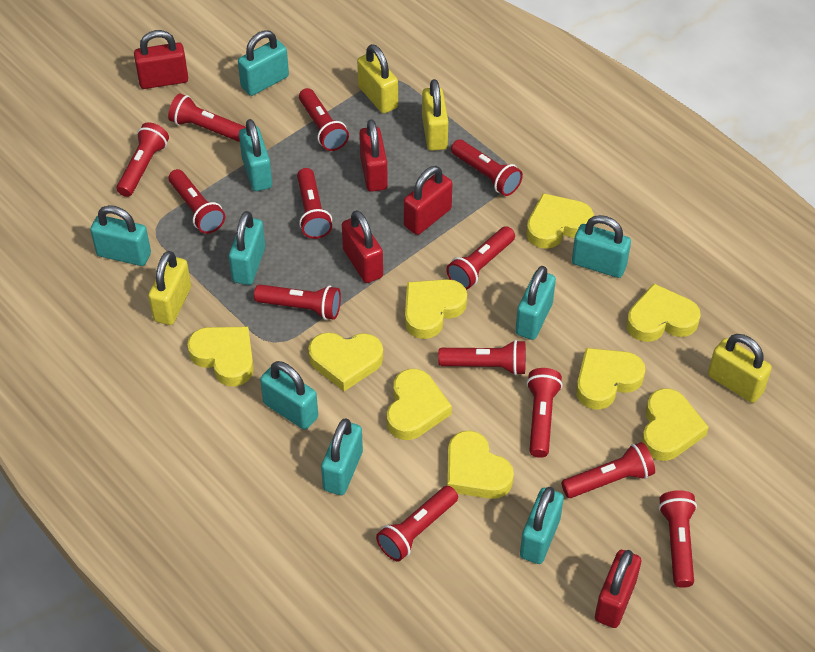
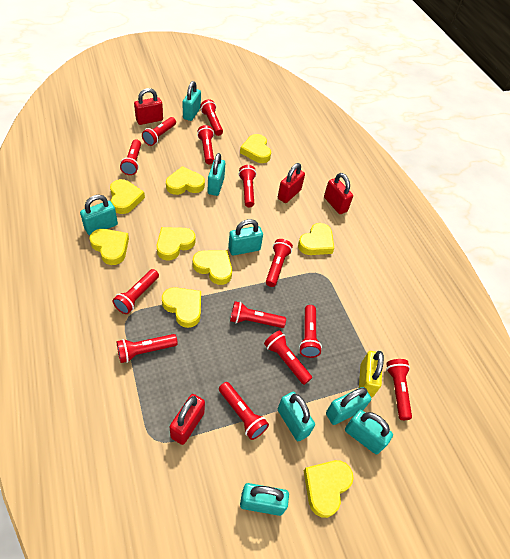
red padlock: 5 -> 4
turquoise padlock: 9 -> 8
yellow padlock: 4 -> 1

